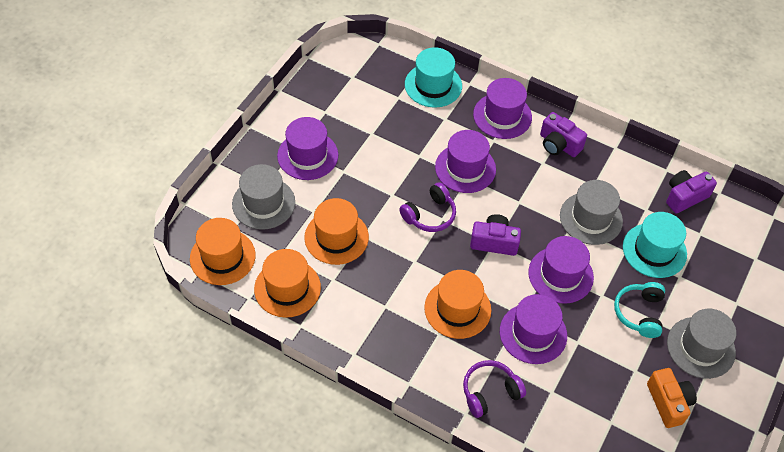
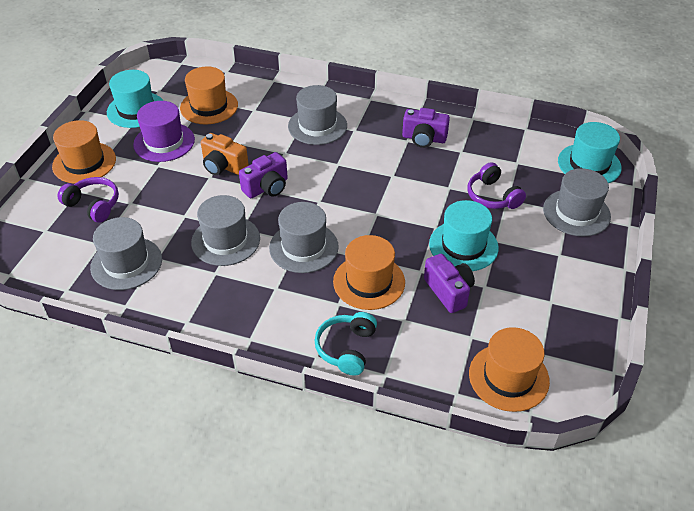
grey hat: 3 -> 5
purple hat: 5 -> 1
turquoise hat: 2 -> 3

